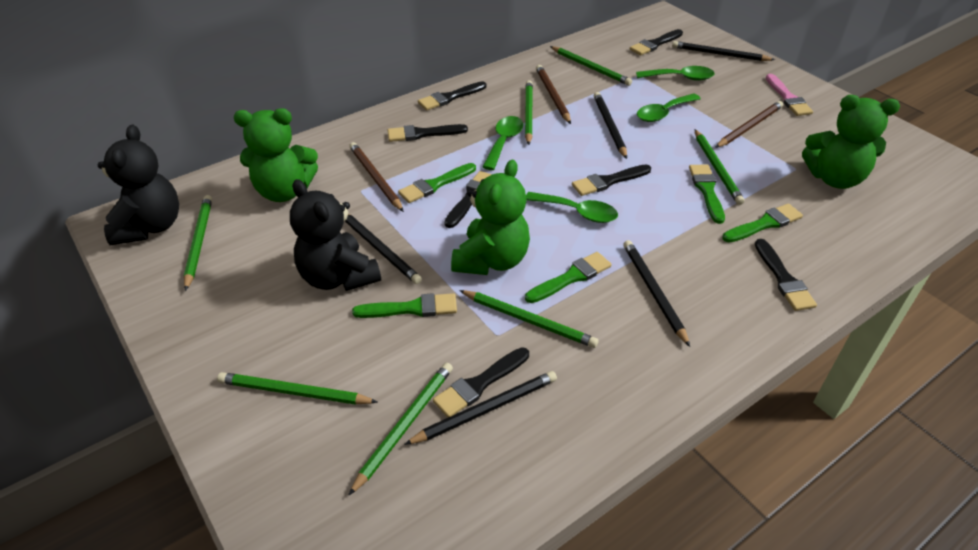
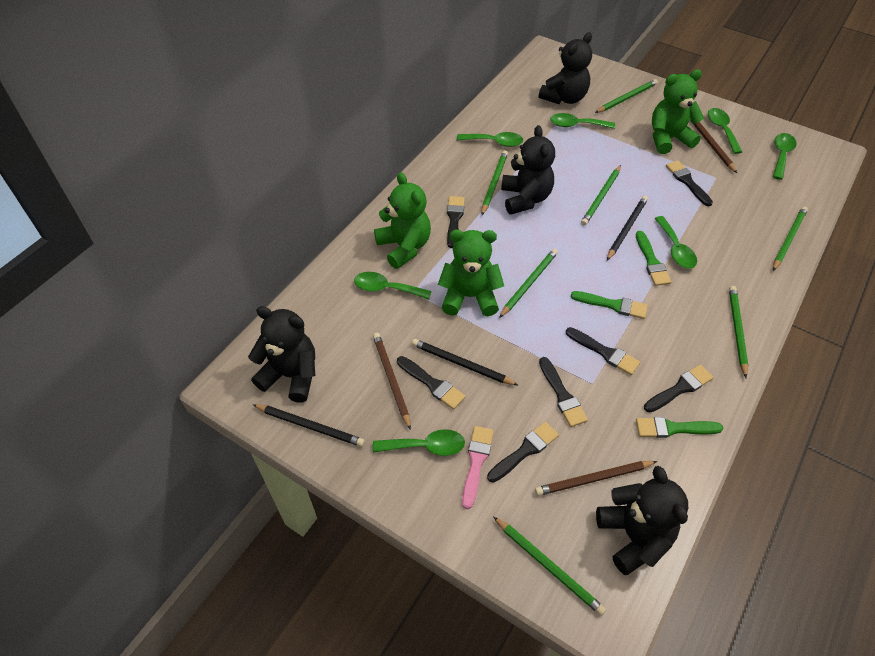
black pencil: 5 -> 3
black teddy bear: 2 -> 4
green brush: 5 -> 3
green spoon: 4 -> 7

